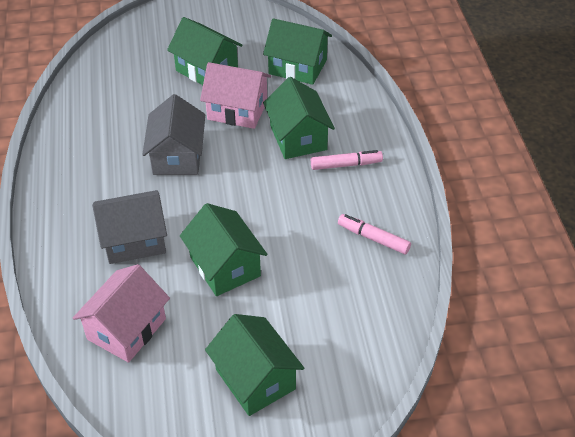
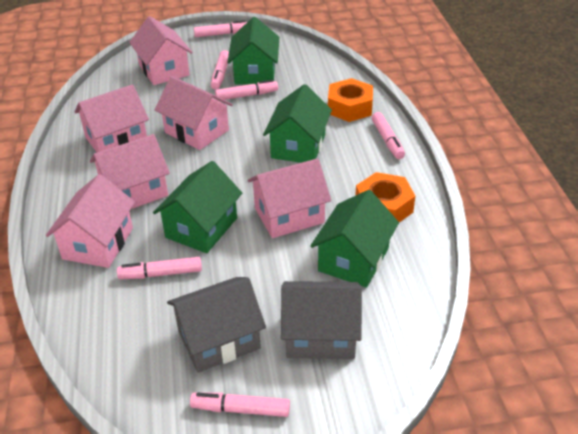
green house: 5 -> 4
orange nut: 0 -> 2
pink house: 2 -> 6
pink marker: 2 -> 6

